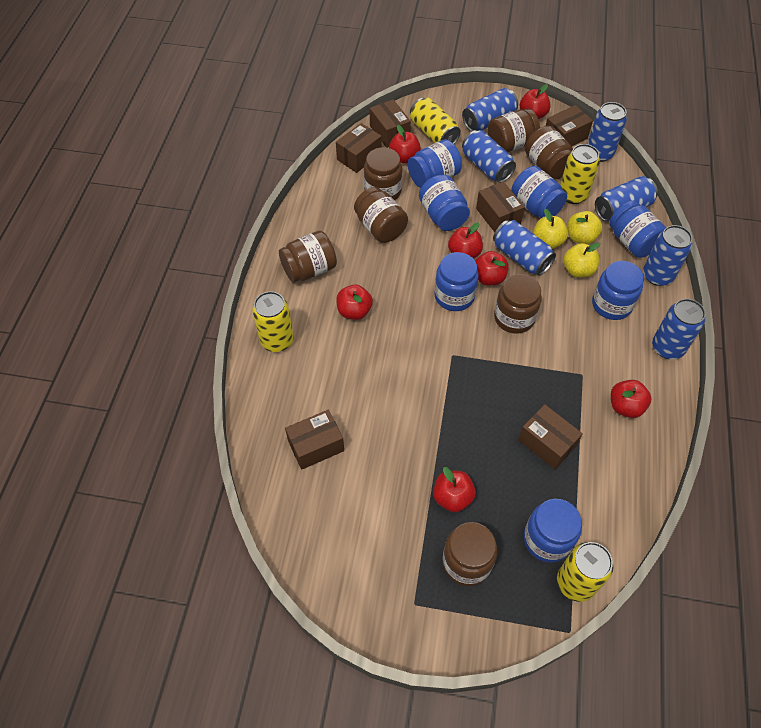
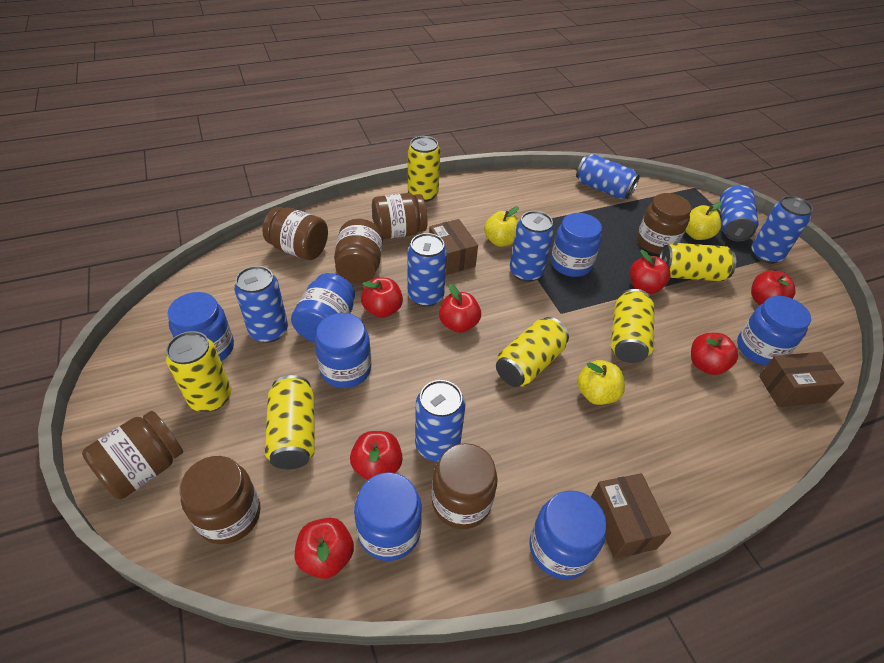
brown box: 6 -> 3
yellow can: 4 -> 6

